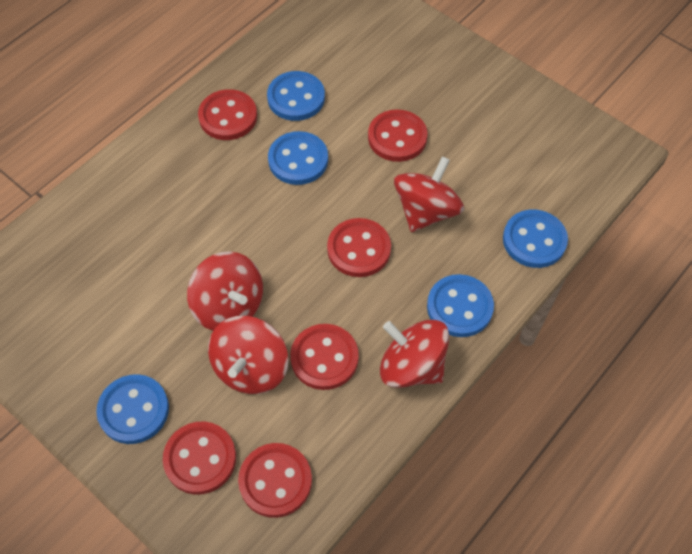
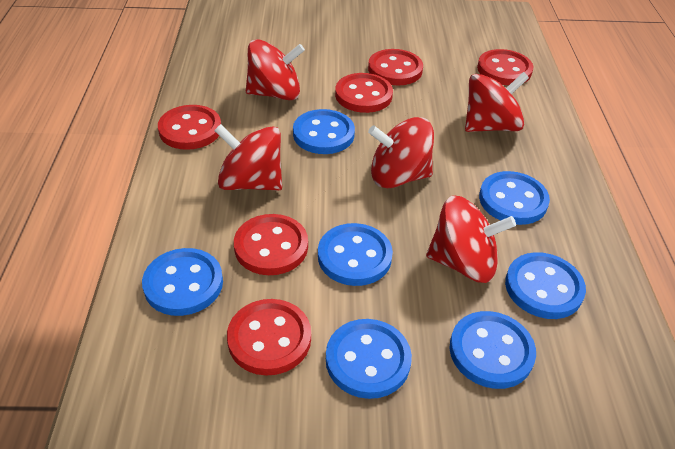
blue button: 5 -> 7
red spinning top: 4 -> 5

